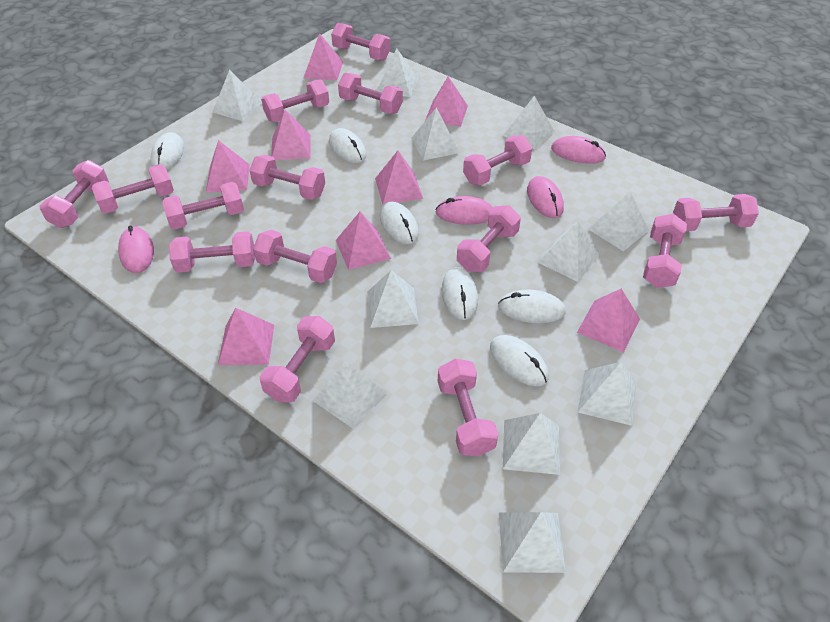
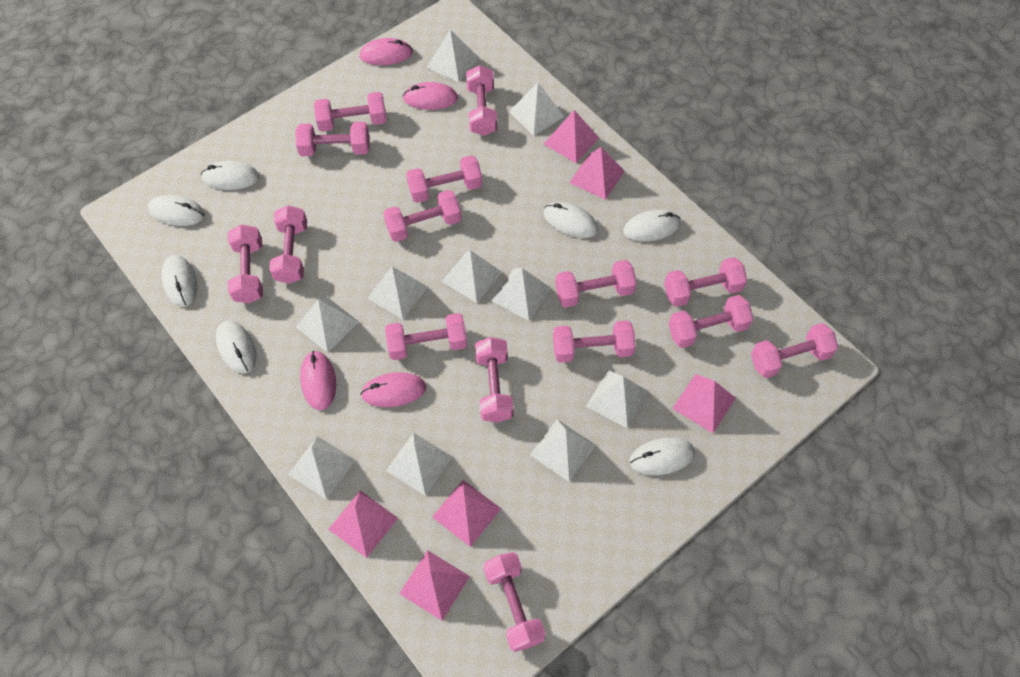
pink pyramid: 8 -> 6
white mouse: 6 -> 7
white pyramid: 11 -> 10

